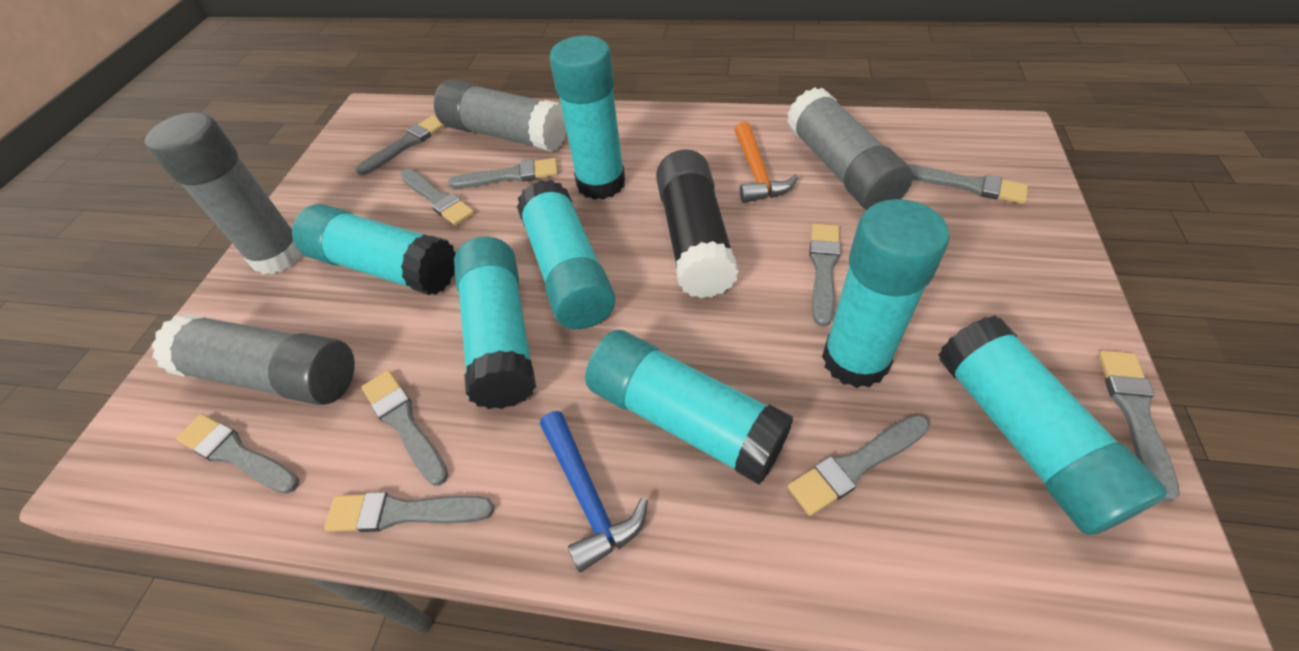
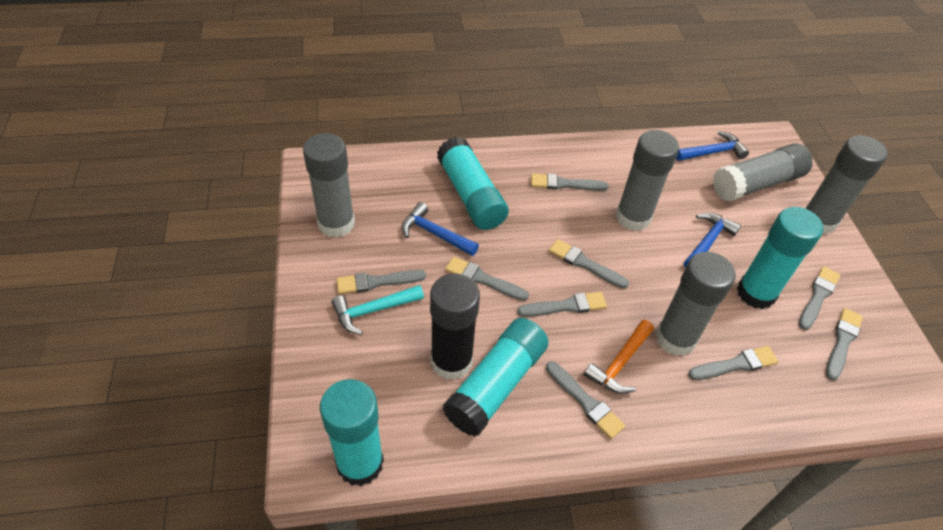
blue hammer: 1 -> 3
grey brush: 10 -> 9
grey glue stick: 4 -> 5
turquoise glue stick: 7 -> 4
turquoise hammer: 0 -> 1

